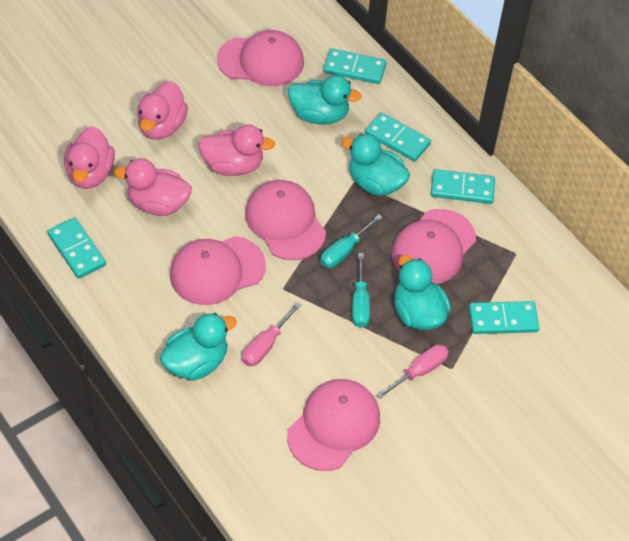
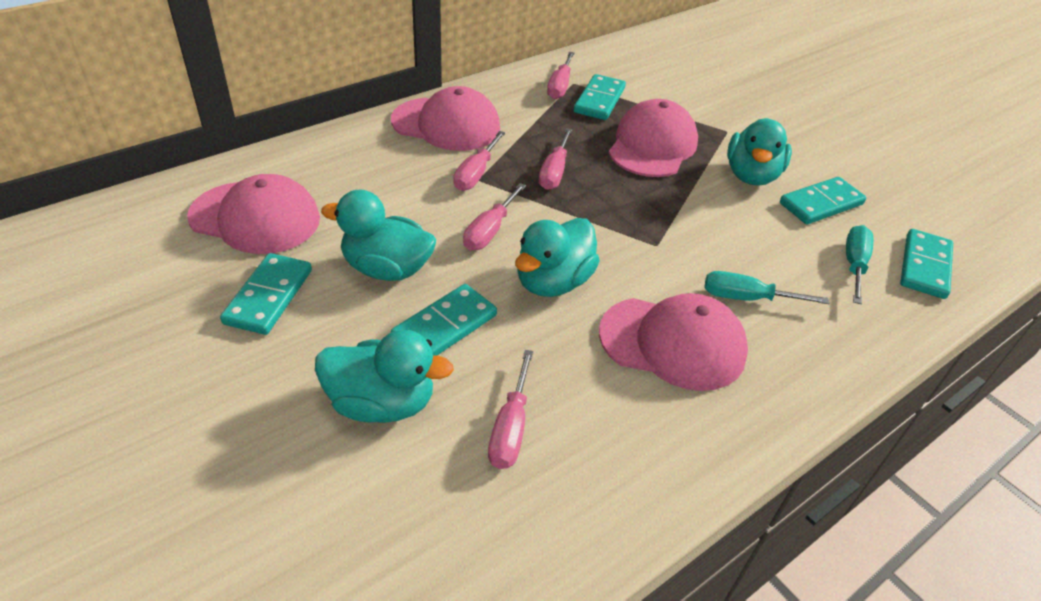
pink cap: 5 -> 4
pink duck: 4 -> 0
pink screwdriver: 2 -> 5

